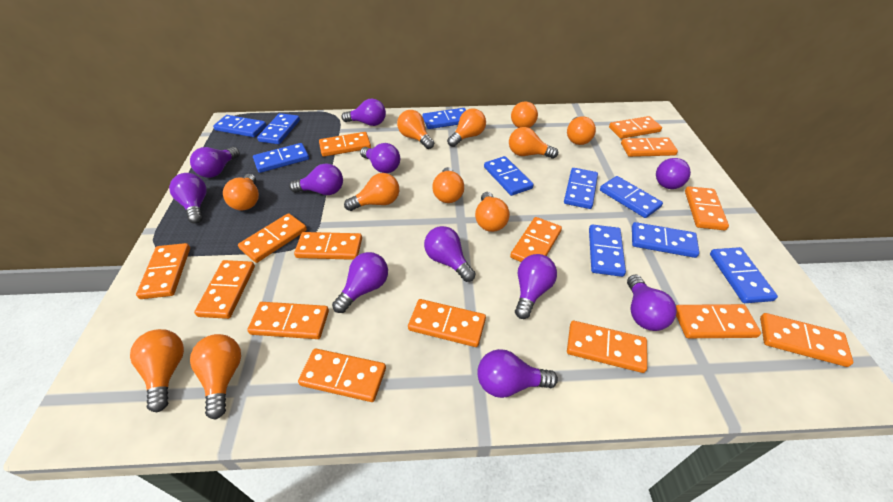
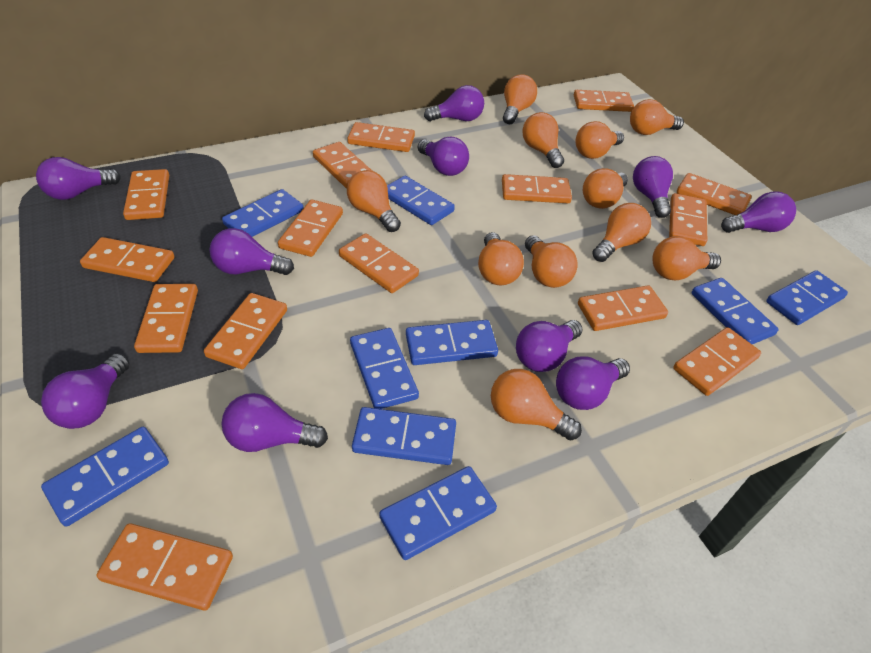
blue domino: 10 -> 9
purple light bulb: 11 -> 10

